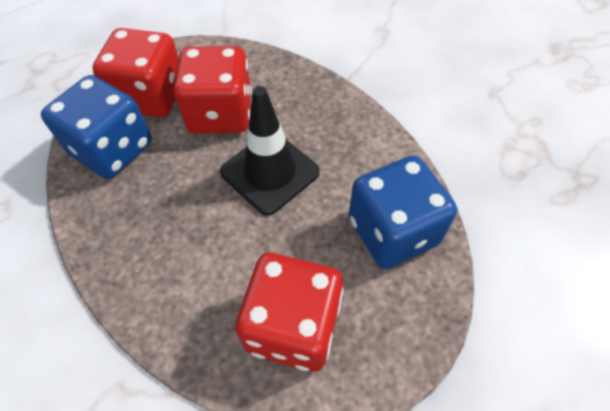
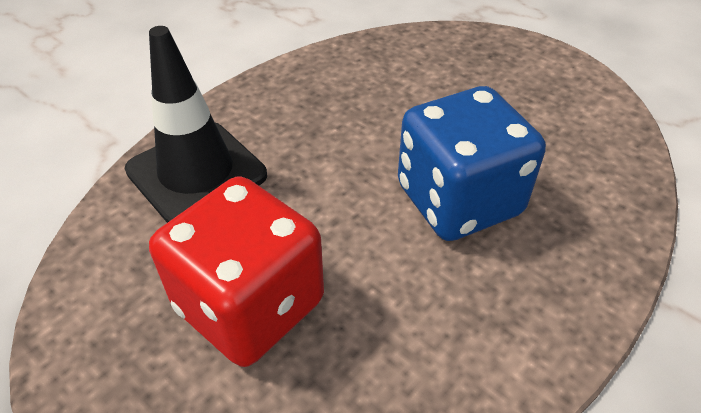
blue dice: 2 -> 1
red dice: 3 -> 1

